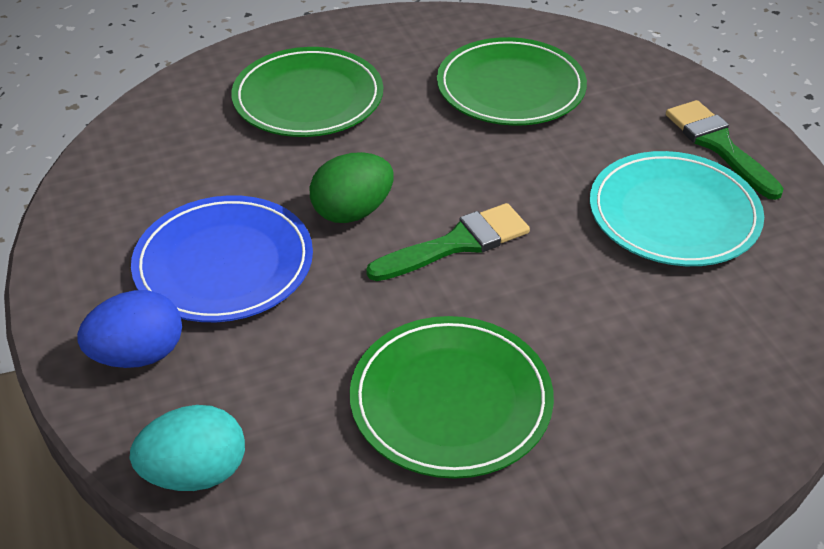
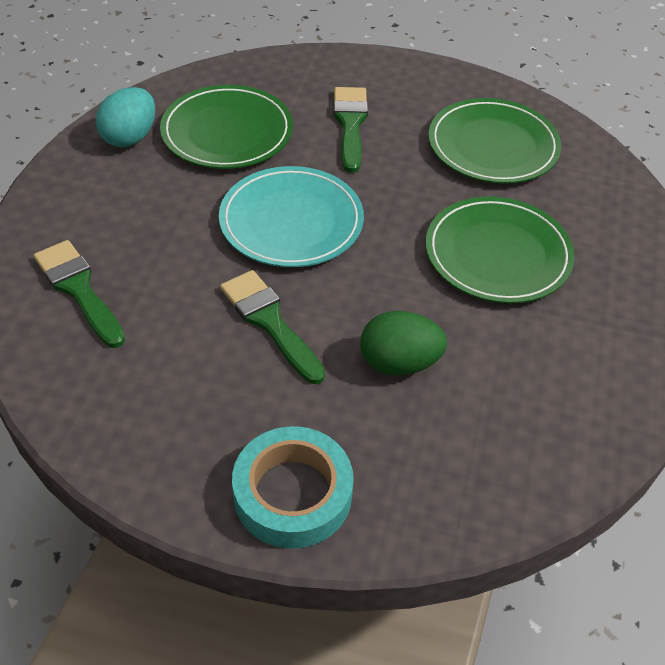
blue egg: 1 -> 0
blue plate: 1 -> 0
green brush: 2 -> 3
turquoise tape: 0 -> 1

